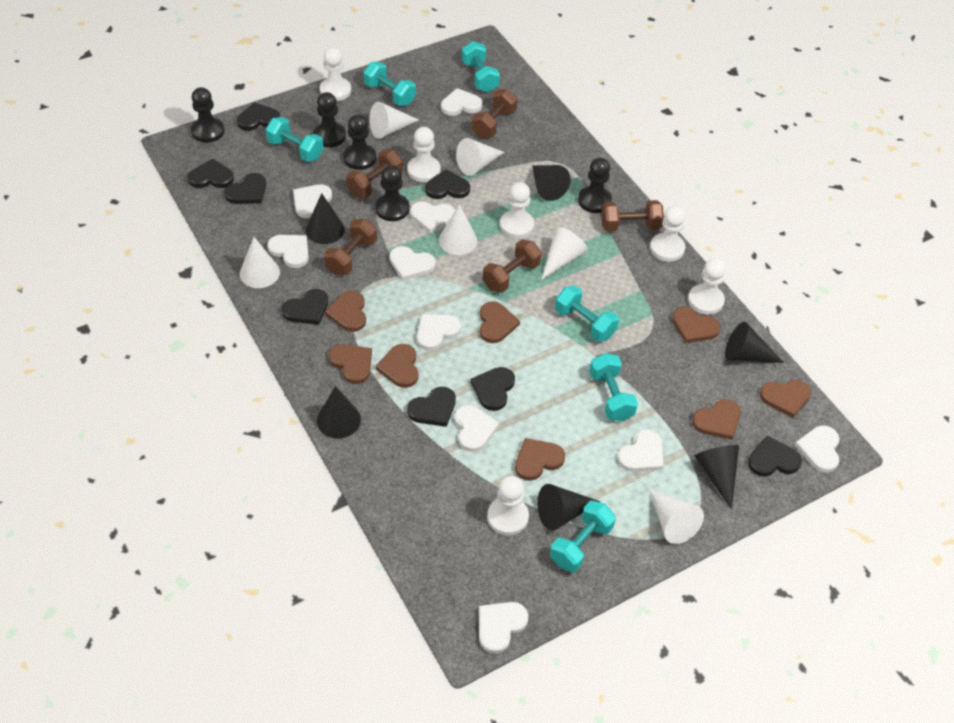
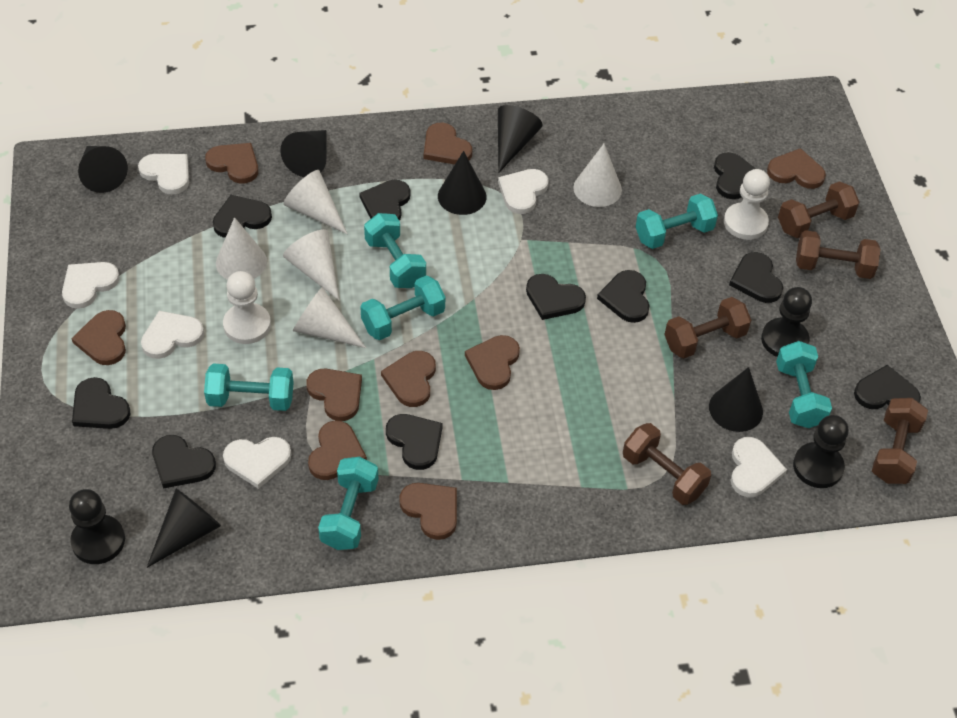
black heart: 8 -> 10
black pawn: 5 -> 3
brown heart: 8 -> 9
white cone: 6 -> 5
white heart: 10 -> 6
white pawn: 6 -> 2

